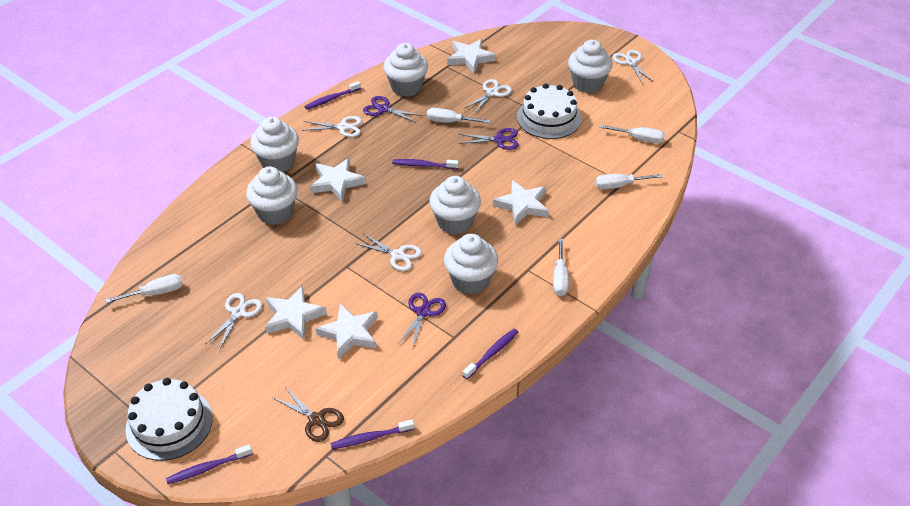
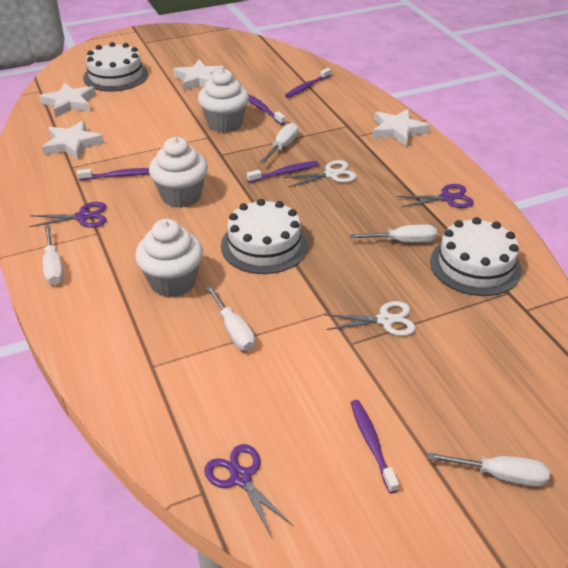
brown scissors: 1 -> 0
white cake: 2 -> 3
white cupcake: 6 -> 3
white scissors: 5 -> 2
white star: 5 -> 4

